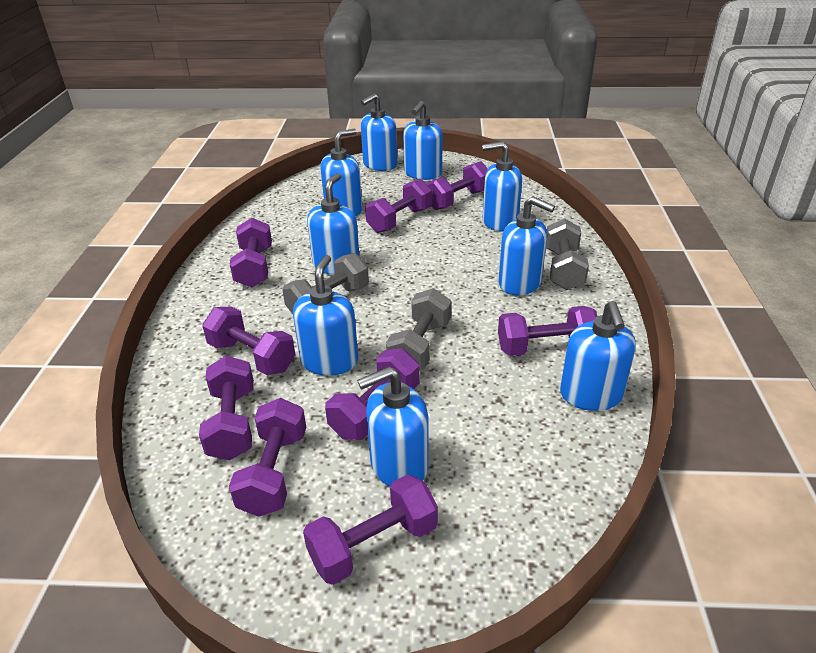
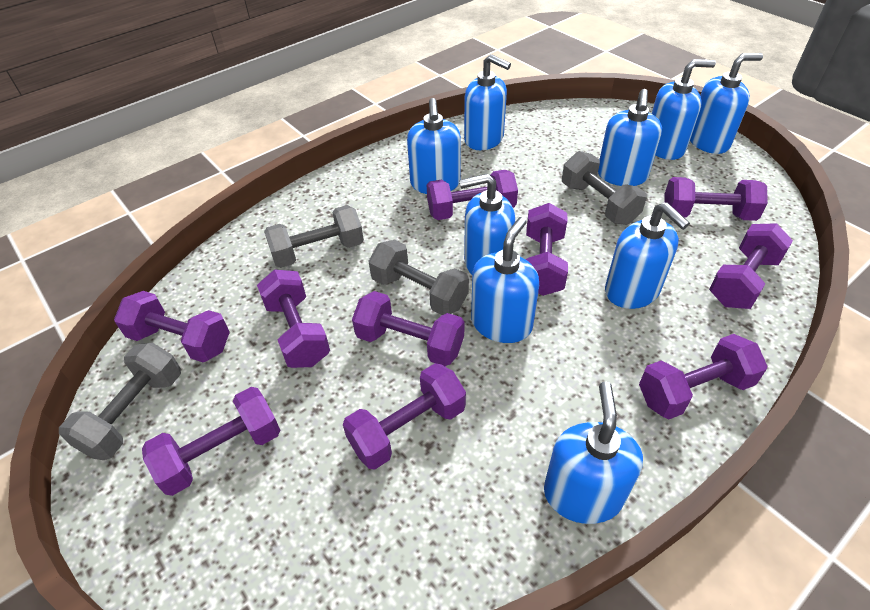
grey dumbbell: 3 -> 4
purple dumbbell: 9 -> 10

